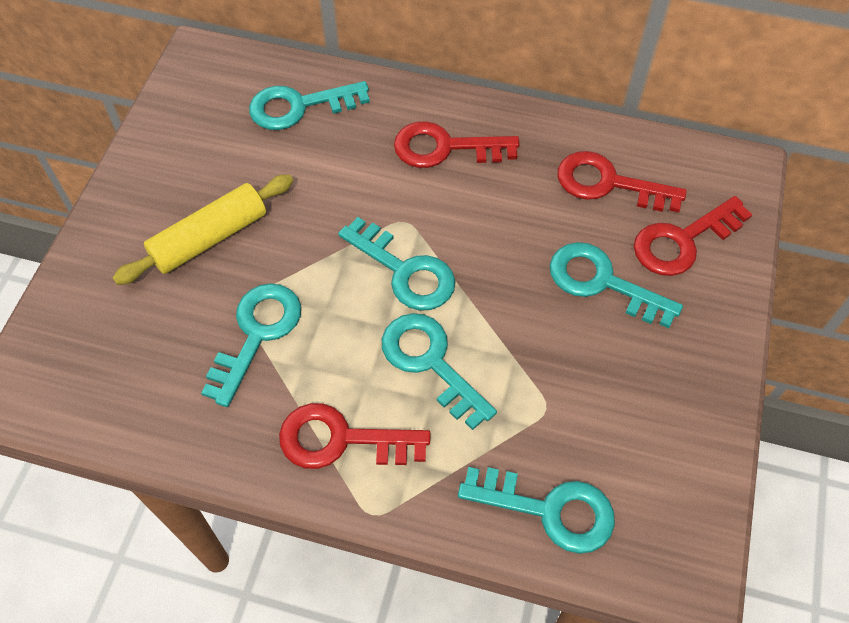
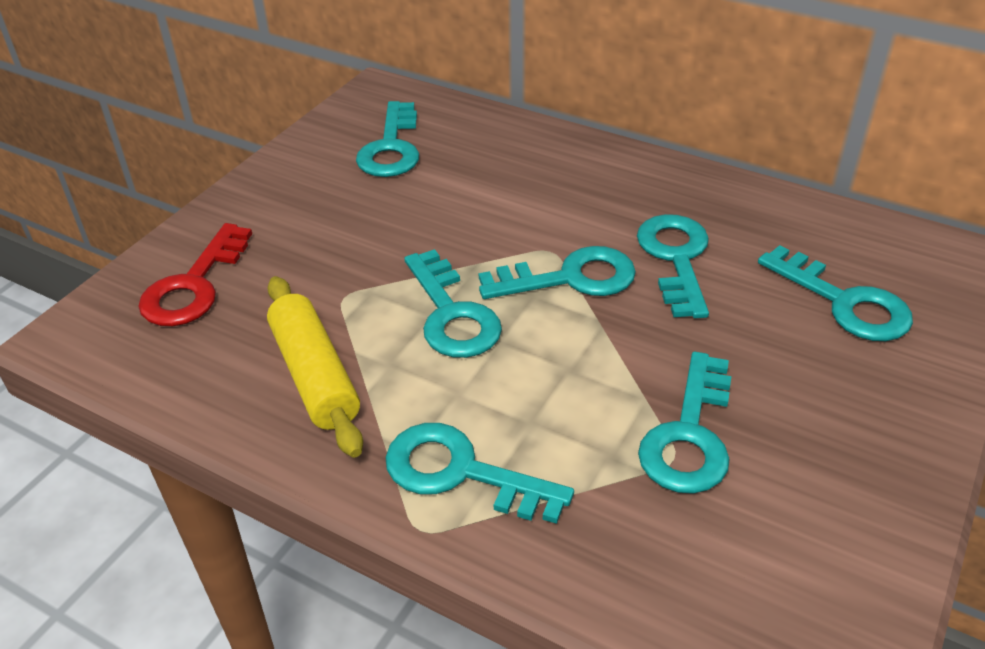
red key: 4 -> 1
turquoise key: 6 -> 7

